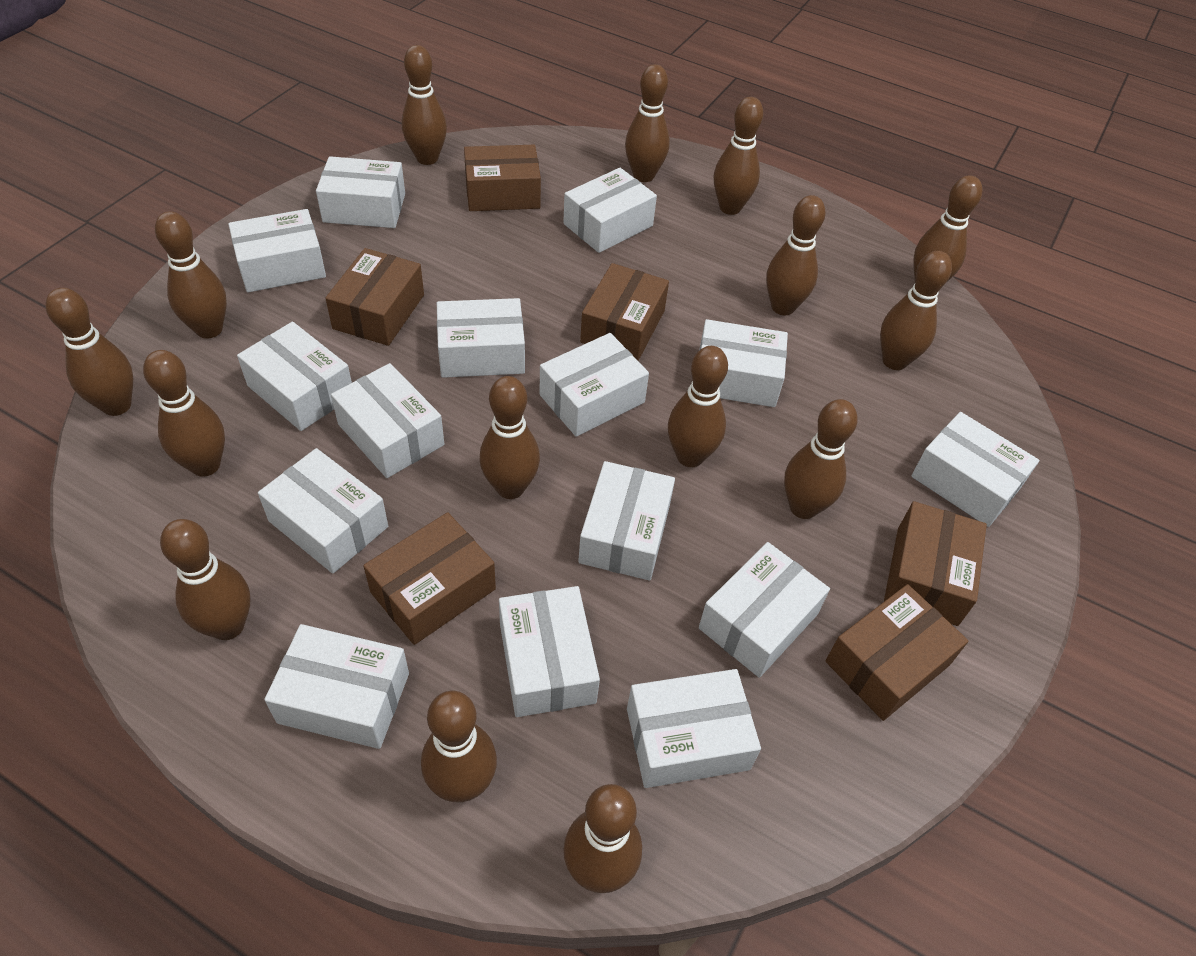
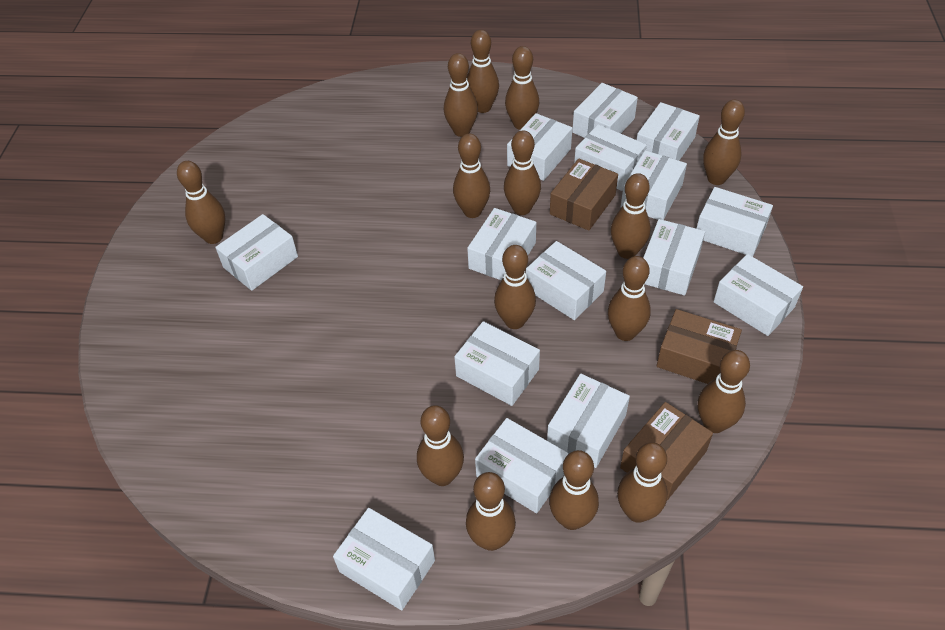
brown box: 6 -> 3

